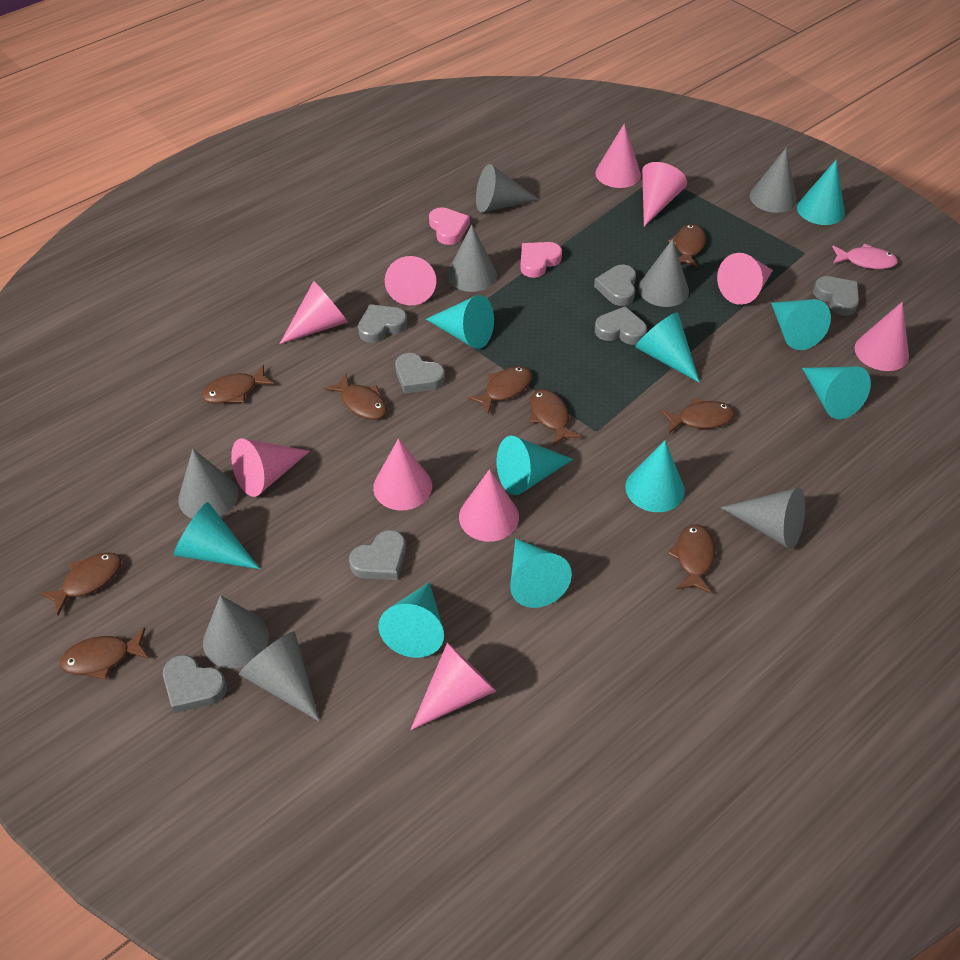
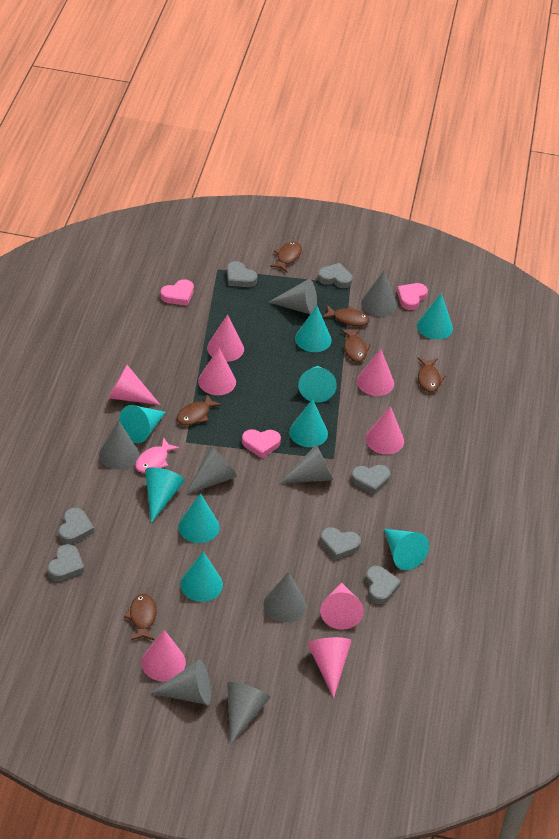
brown fish: 9 -> 6
pink cone: 10 -> 8
pink heart: 2 -> 3
turquoise cone: 10 -> 9

